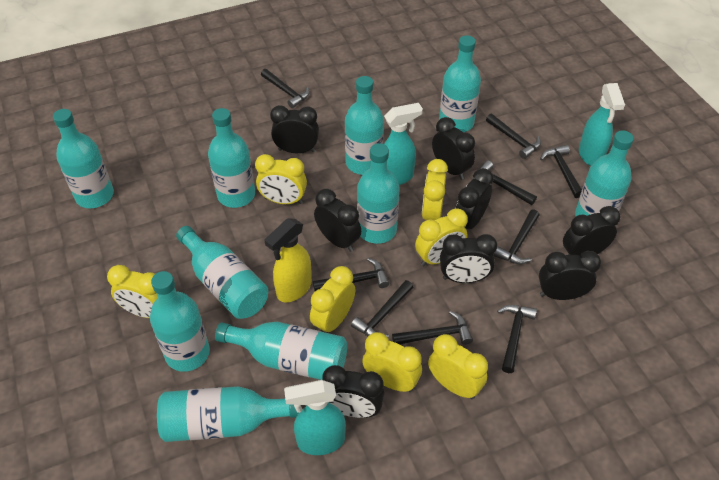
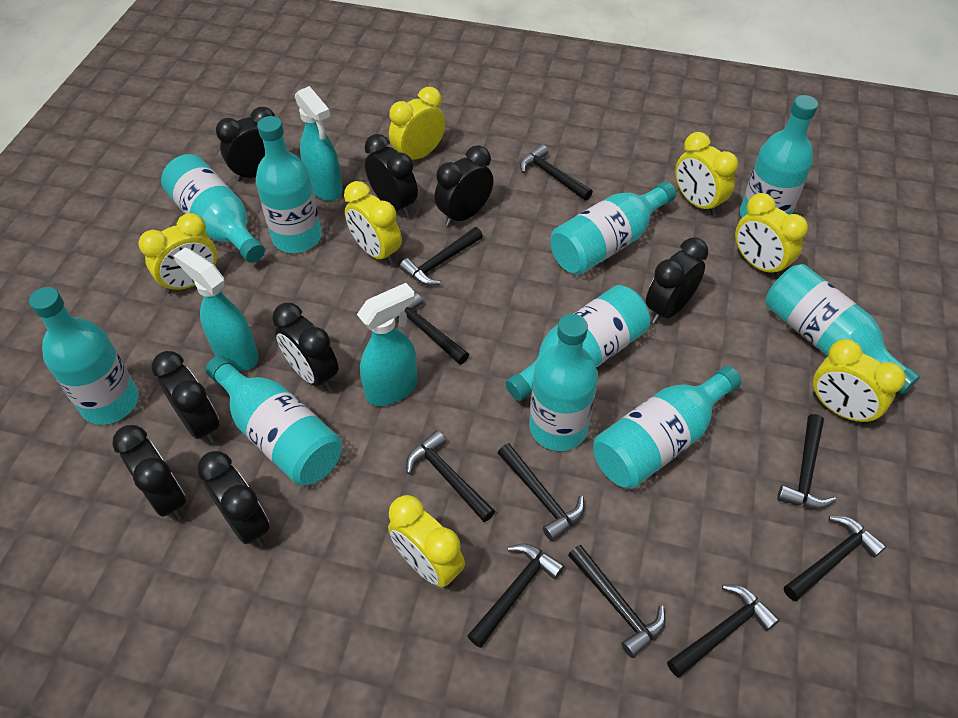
black hammer: 9 -> 10
yellow spray bottle: 1 -> 0

